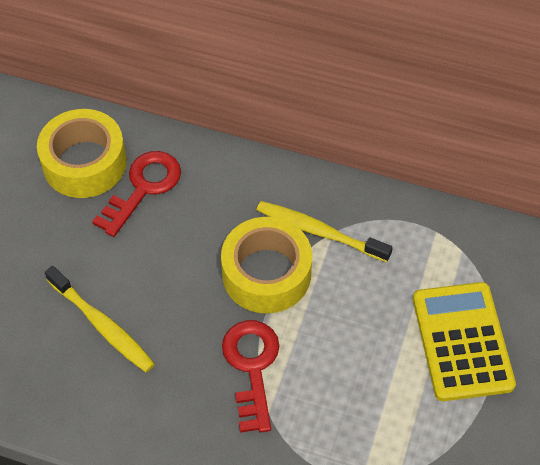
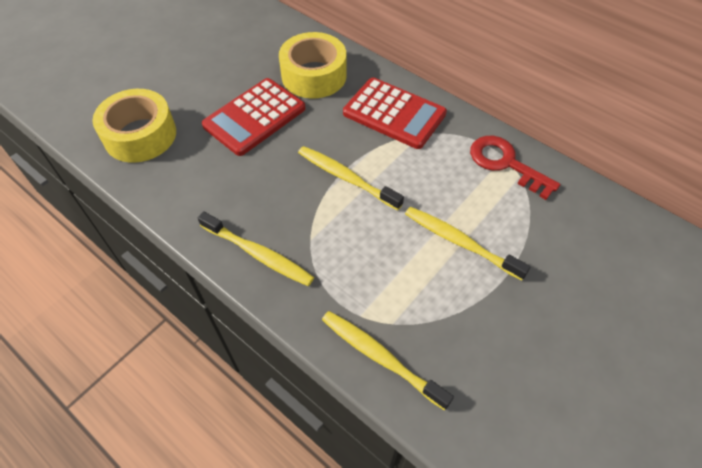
red calculator: 0 -> 2
red key: 2 -> 1
yellow calculator: 1 -> 0
yellow toothbrush: 2 -> 4

